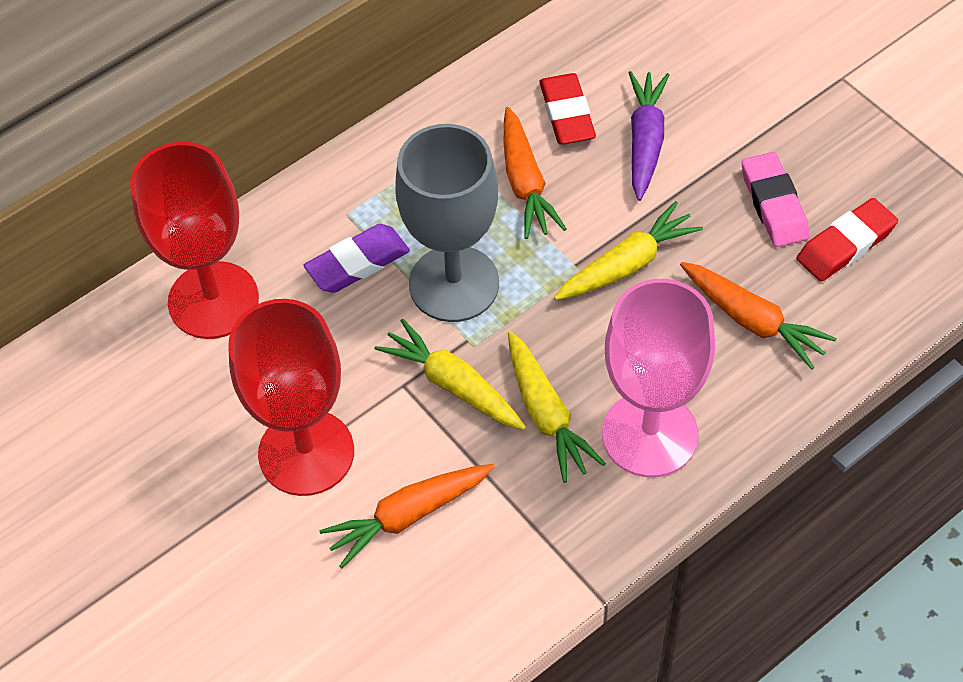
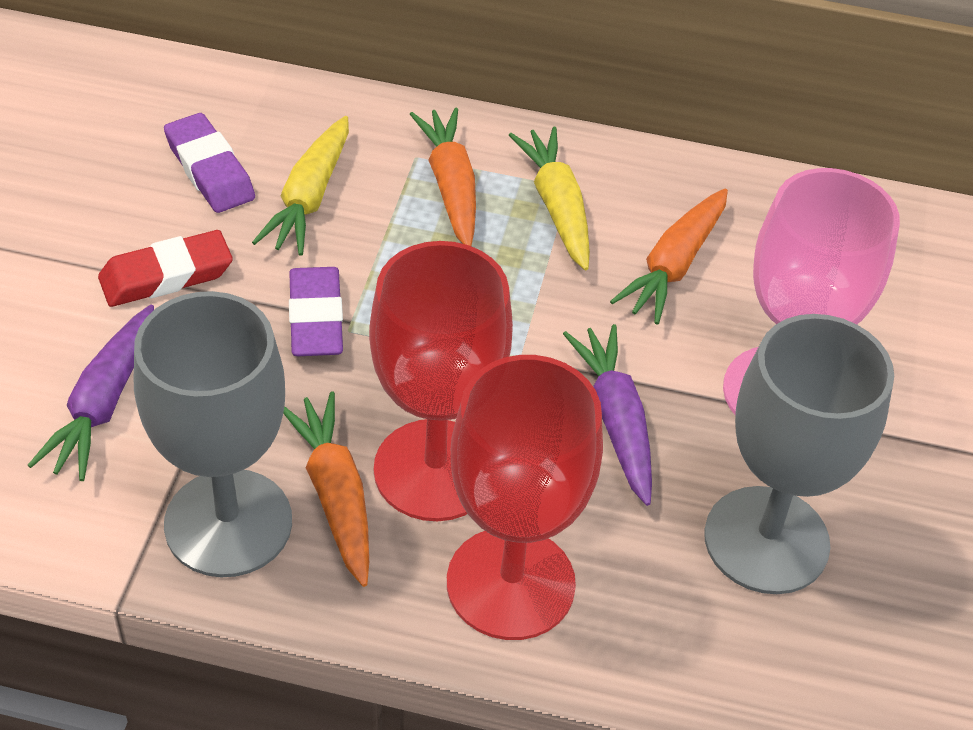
grey goblet: 1 -> 2
pink eraser: 1 -> 0
purple carrot: 1 -> 2
purple eraser: 1 -> 2
red eraser: 2 -> 1
yellow carrot: 3 -> 2

